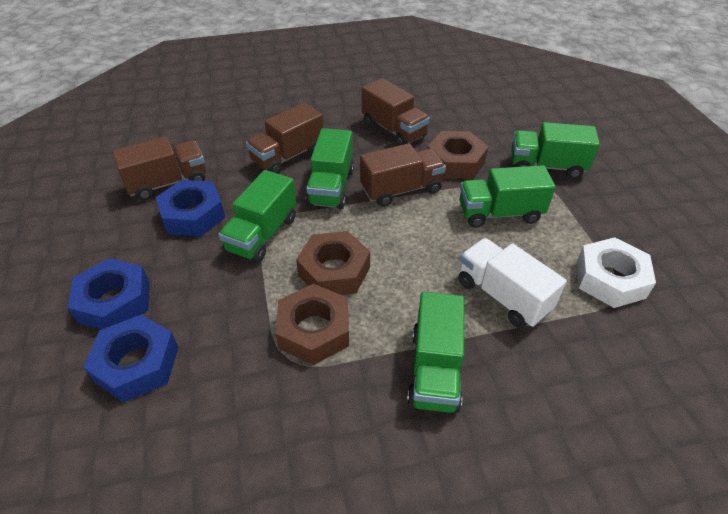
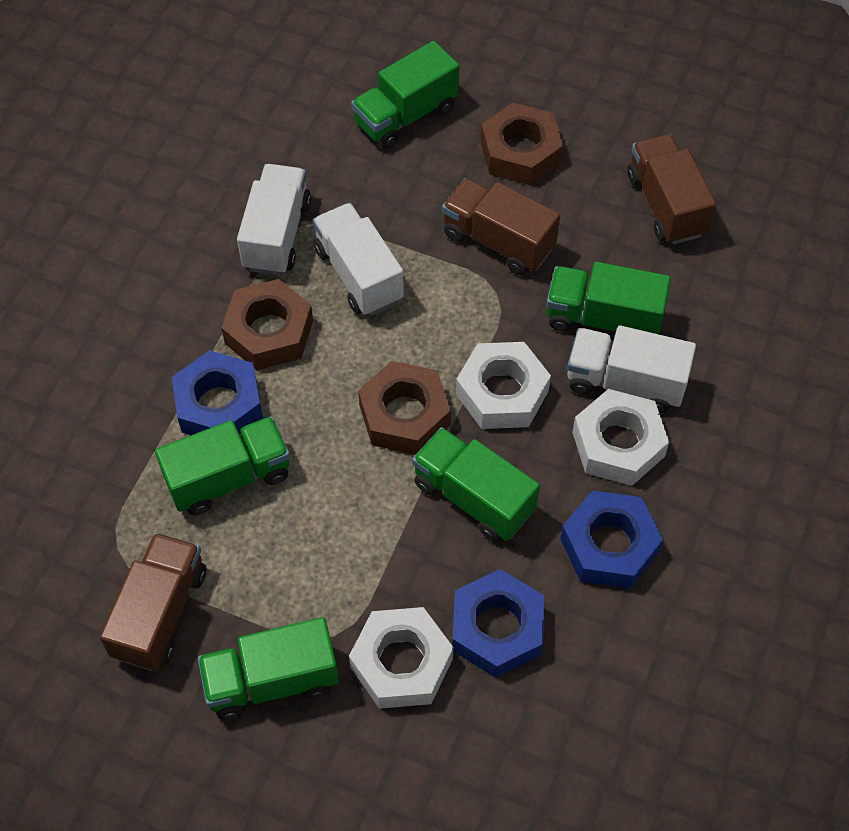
brown truck: 4 -> 3
white nut: 1 -> 3
white truck: 1 -> 3

